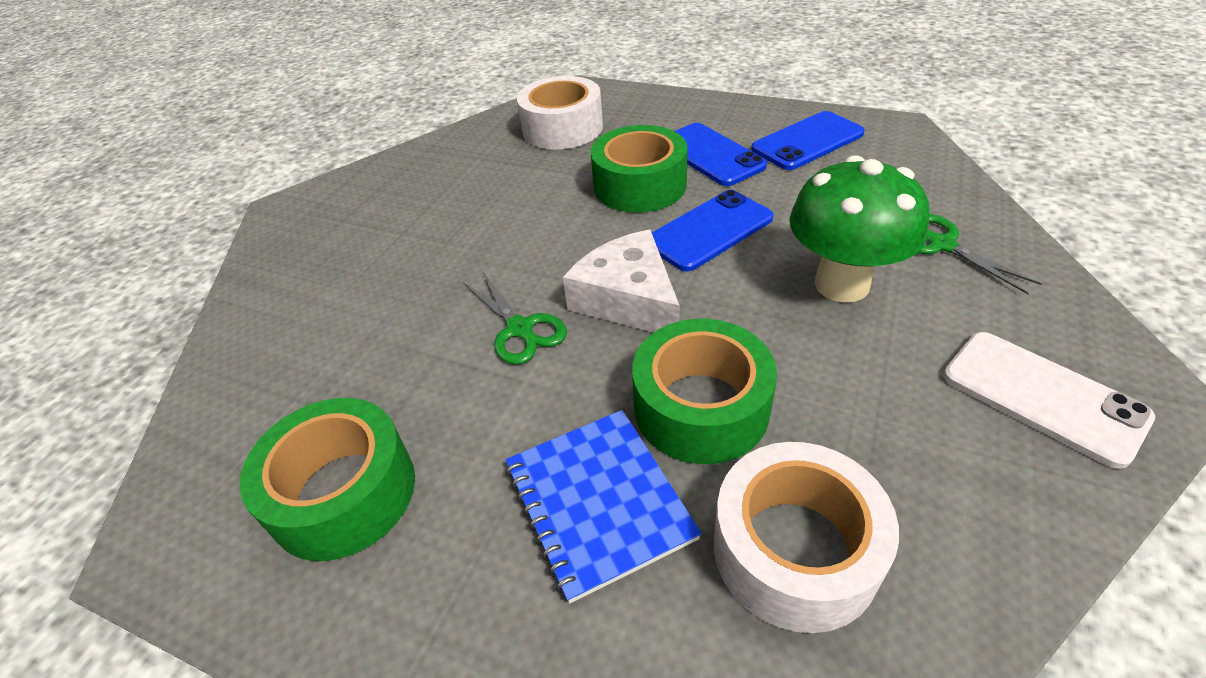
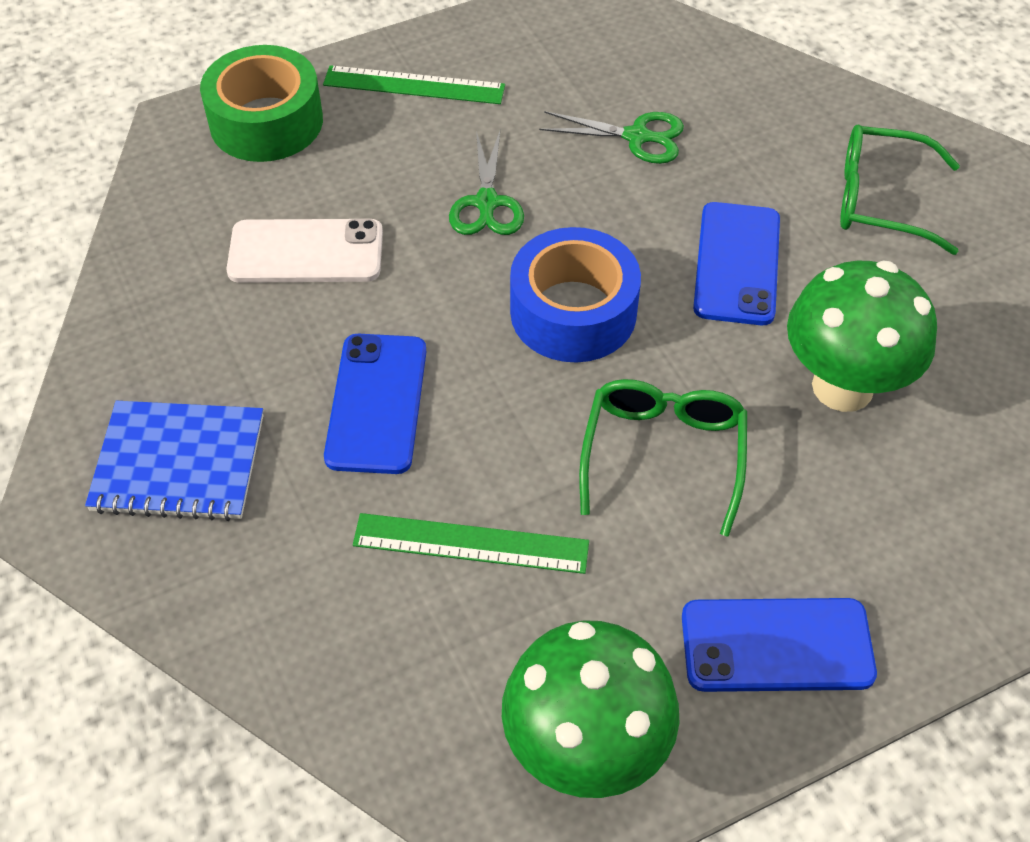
blue tape: 0 -> 1
green glasses: 0 -> 2
green mushroom: 1 -> 2
green ruler: 0 -> 2
green tape: 3 -> 1
white cheese: 1 -> 0
white tape: 2 -> 0

